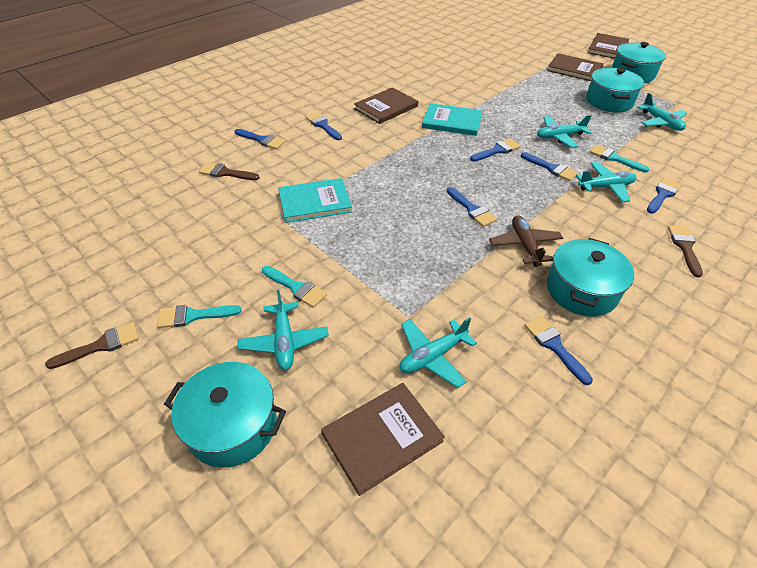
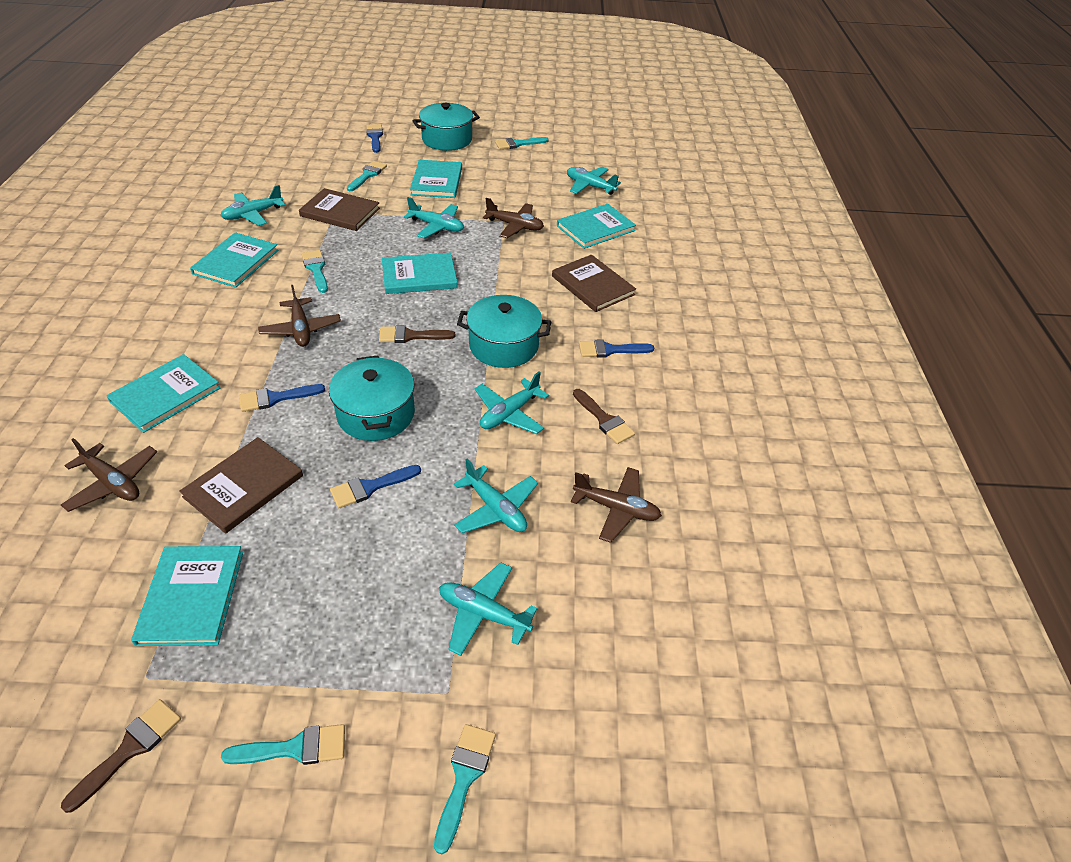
blue brush: 7 -> 4
brown book: 4 -> 3
brown plane: 1 -> 4
turquoise book: 2 -> 6
turquoise brush: 3 -> 5
turquoise plane: 5 -> 6
turquoise pot: 4 -> 3

